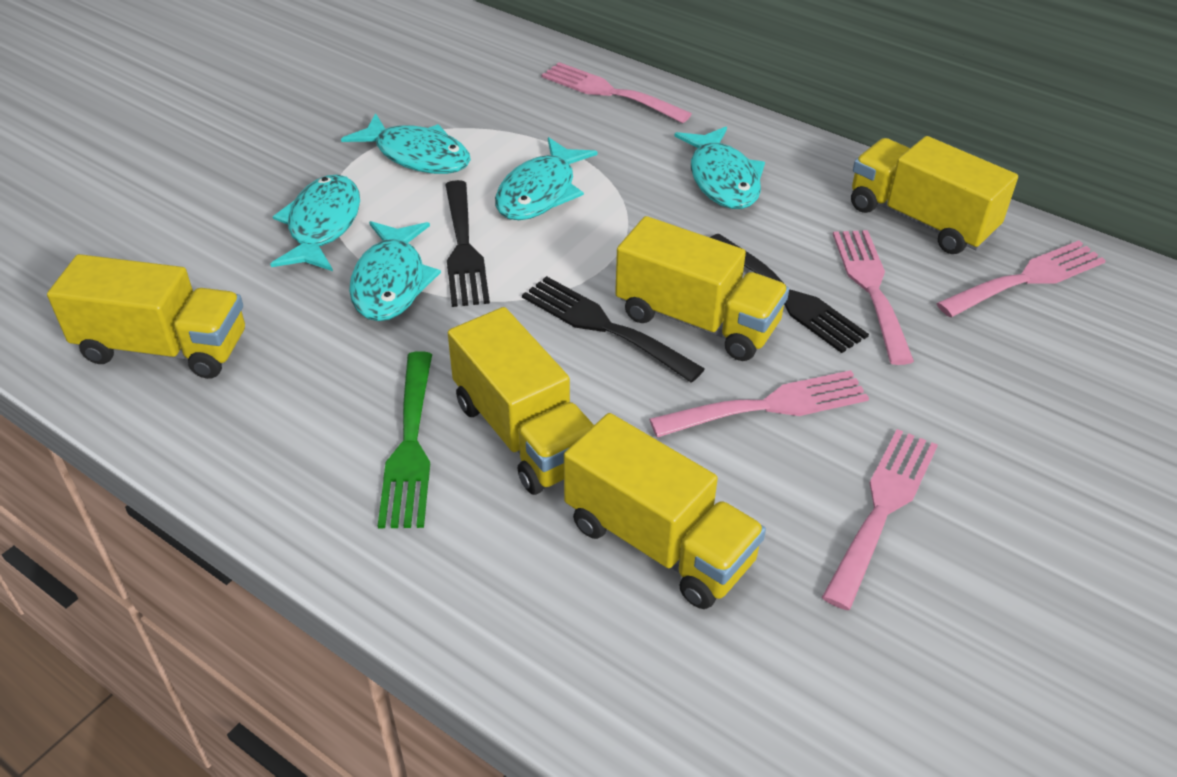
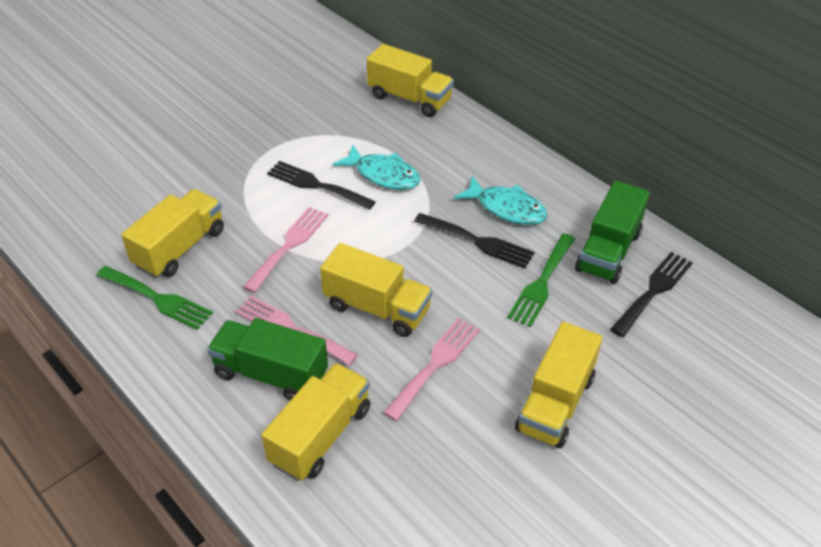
green fork: 1 -> 2
green truck: 0 -> 2
pink fork: 5 -> 3
turquoise fish: 5 -> 2

